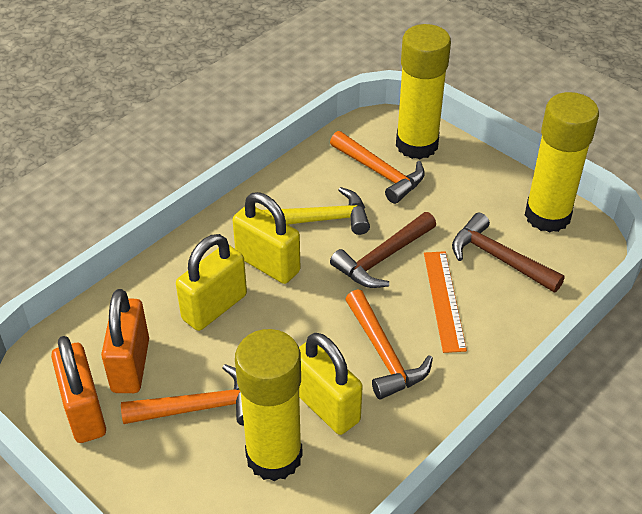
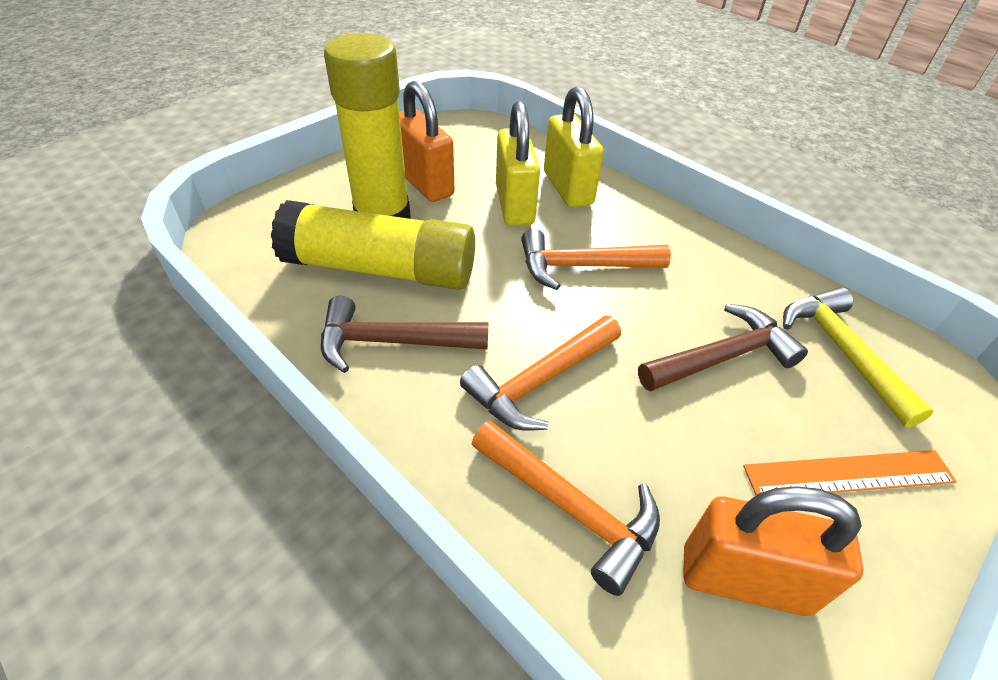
yellow glue stick: 3 -> 2
yellow padlock: 3 -> 2

